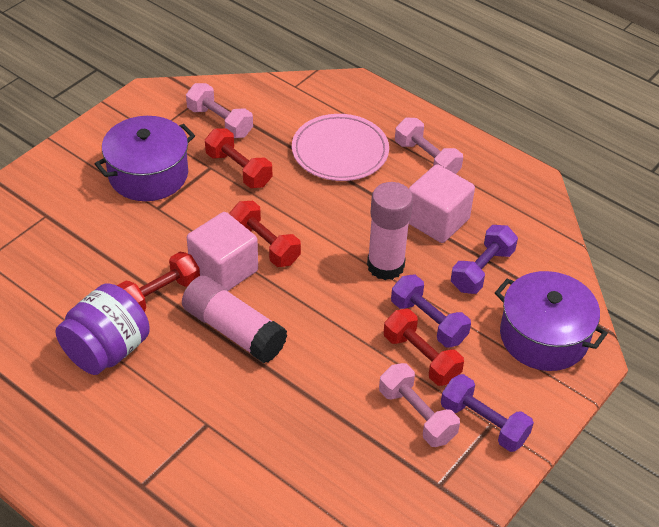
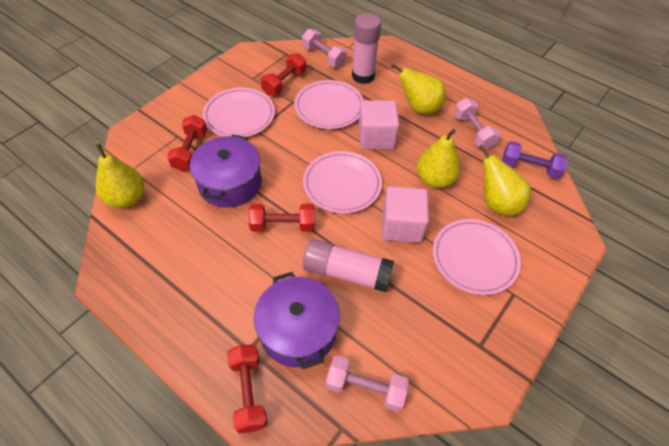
pink plate: 1 -> 4
purple dumbbell: 3 -> 1
purple jar: 1 -> 0
yellow pear: 0 -> 4

